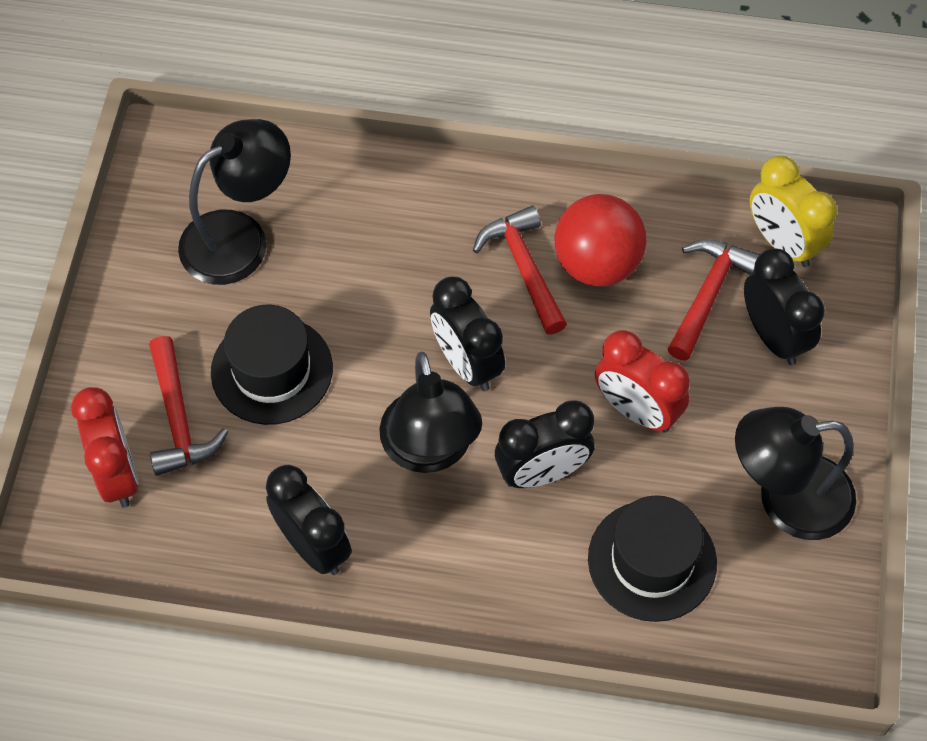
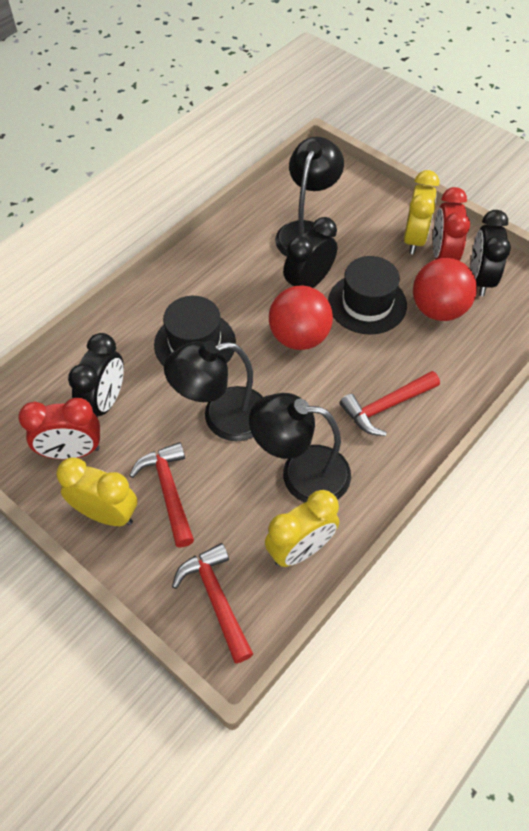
black clock: 4 -> 3
red ball: 1 -> 2
yellow clock: 1 -> 3

